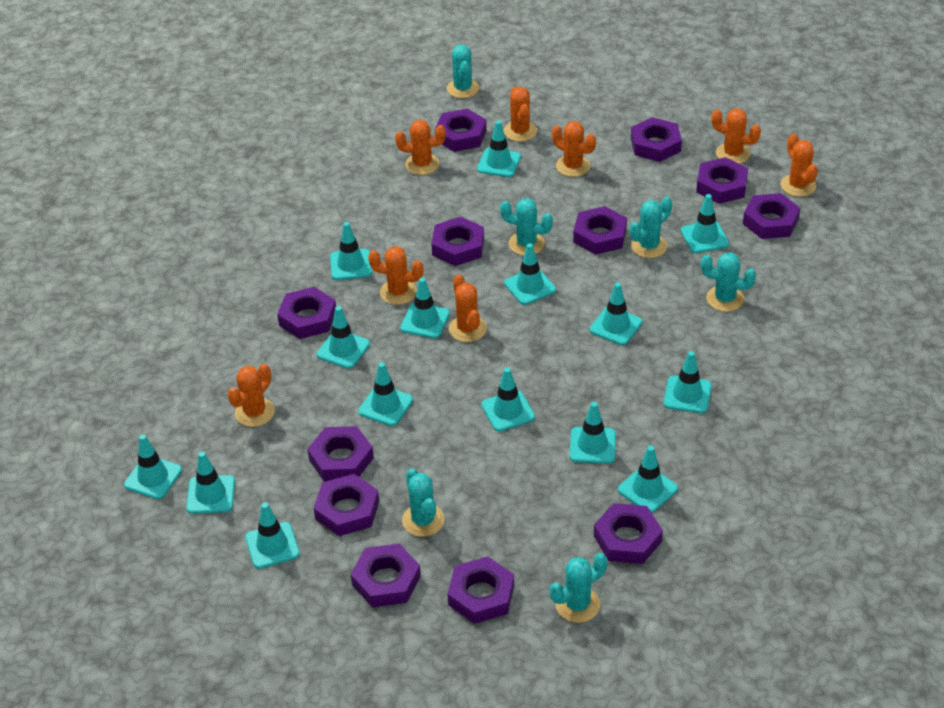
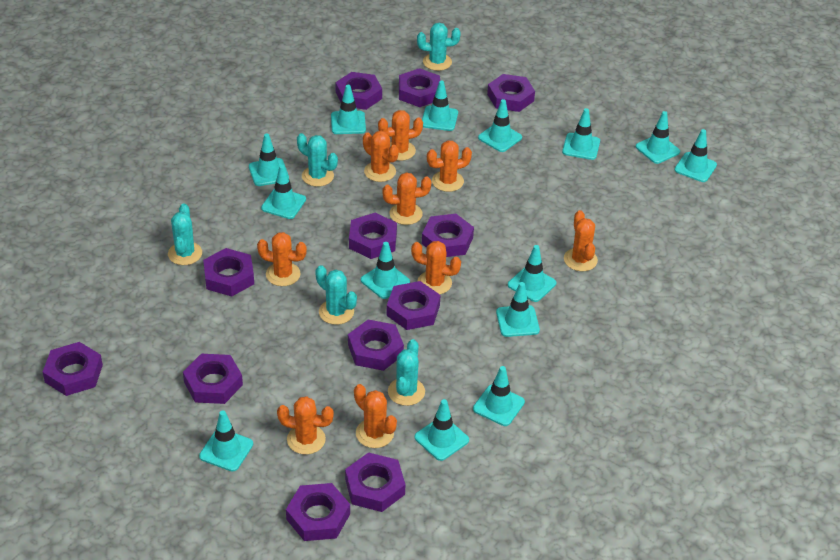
orange cactus: 8 -> 9
turquoise cactus: 6 -> 5
turquoise traffic cone: 15 -> 14

